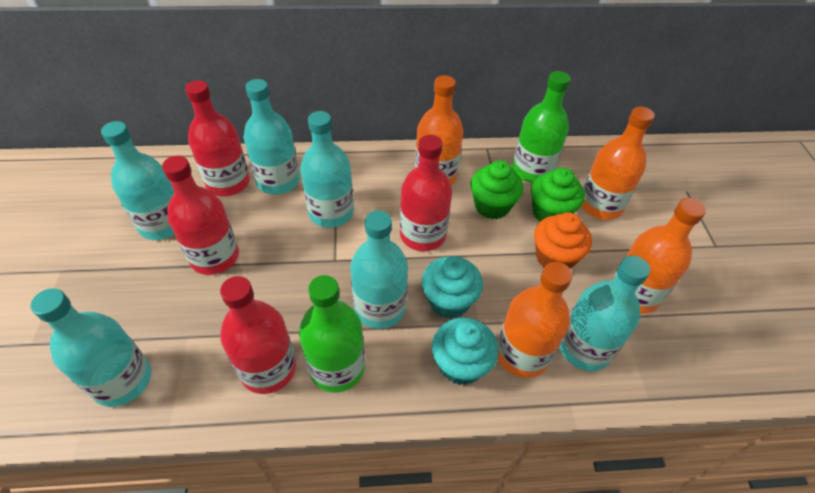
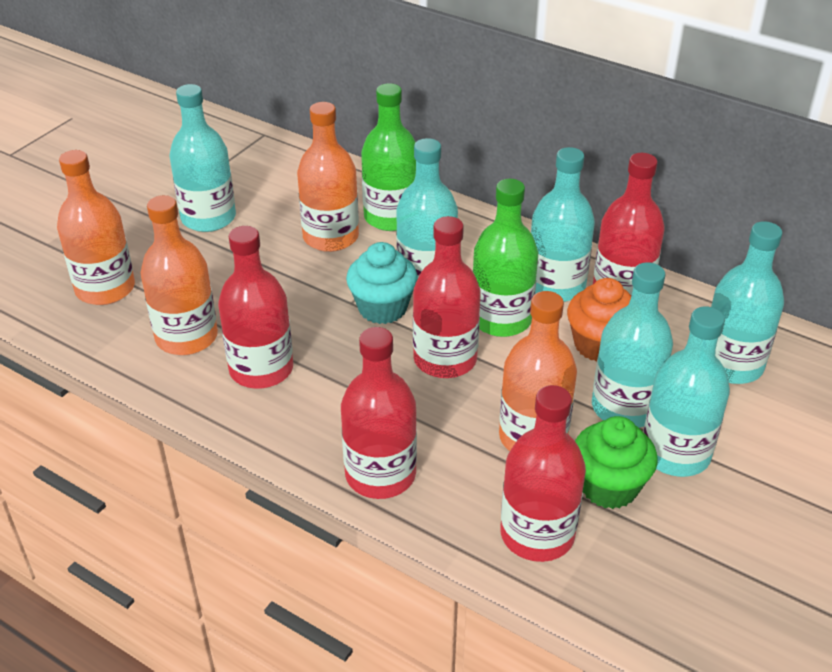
green cupcake: 2 -> 1
red bottle: 4 -> 5
turquoise cupcake: 2 -> 1

